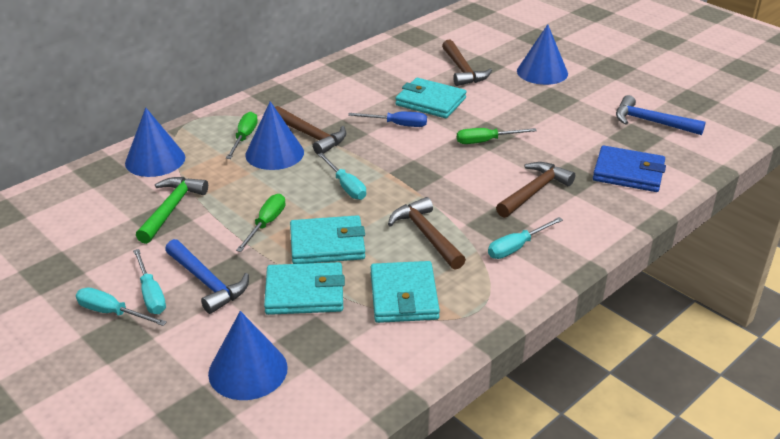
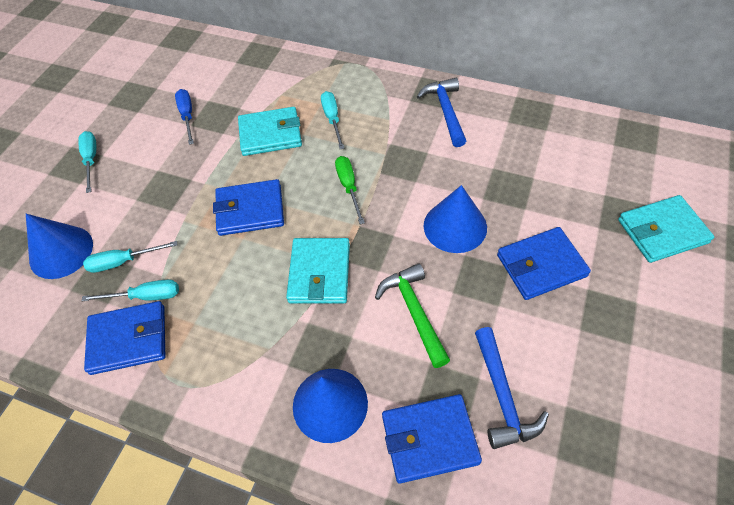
blue cone: 4 -> 3
blue wallet: 1 -> 4
brown hammer: 4 -> 0
green screwdriver: 3 -> 1
turquoise wallet: 4 -> 3

